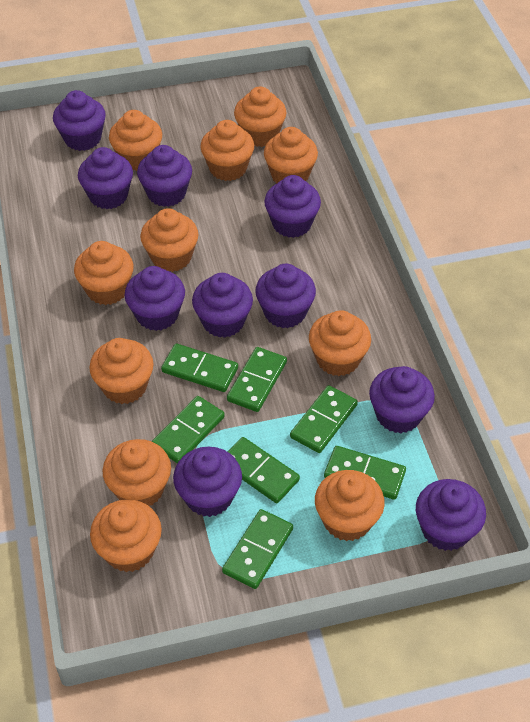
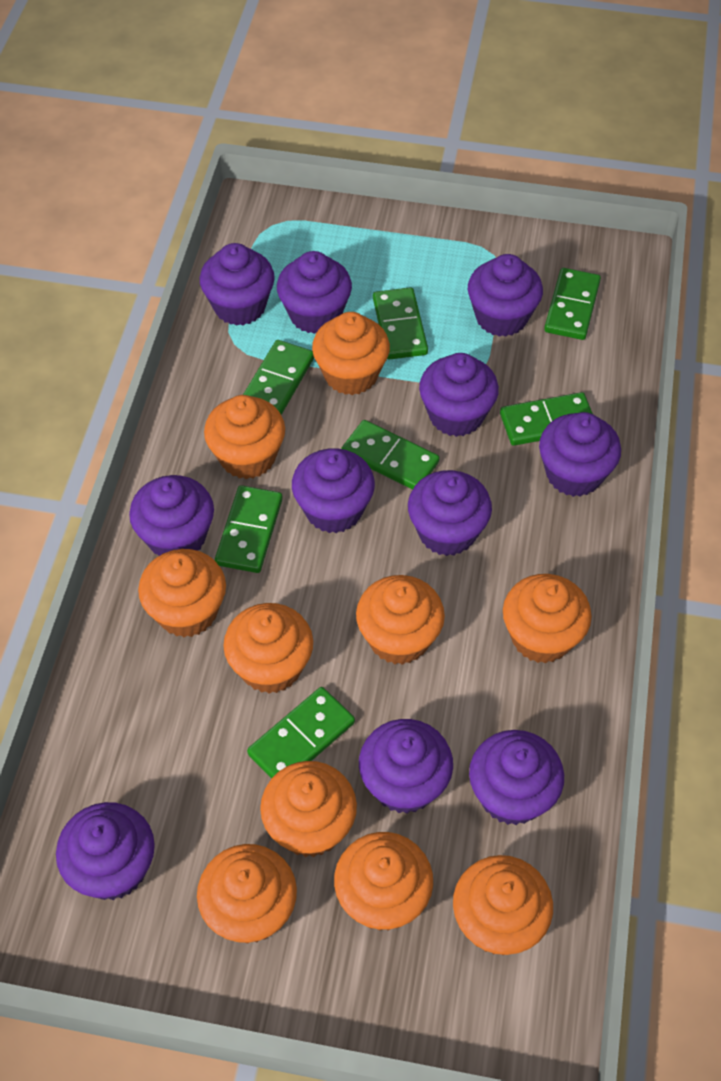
orange cupcake: 11 -> 10
purple cupcake: 10 -> 11

